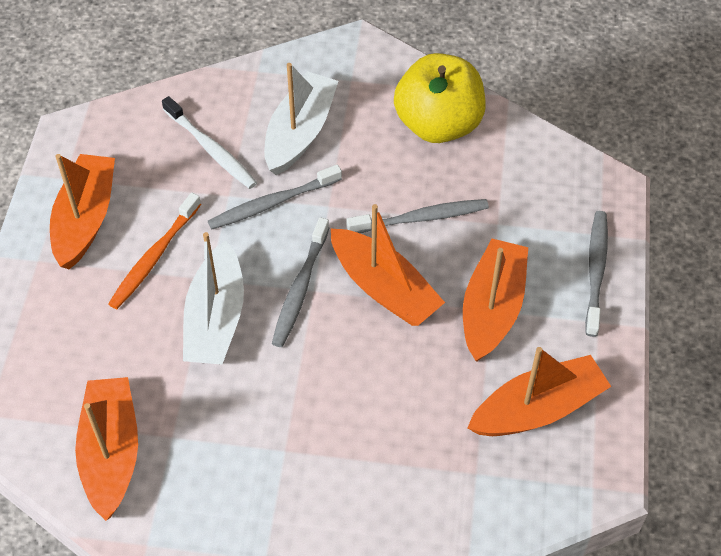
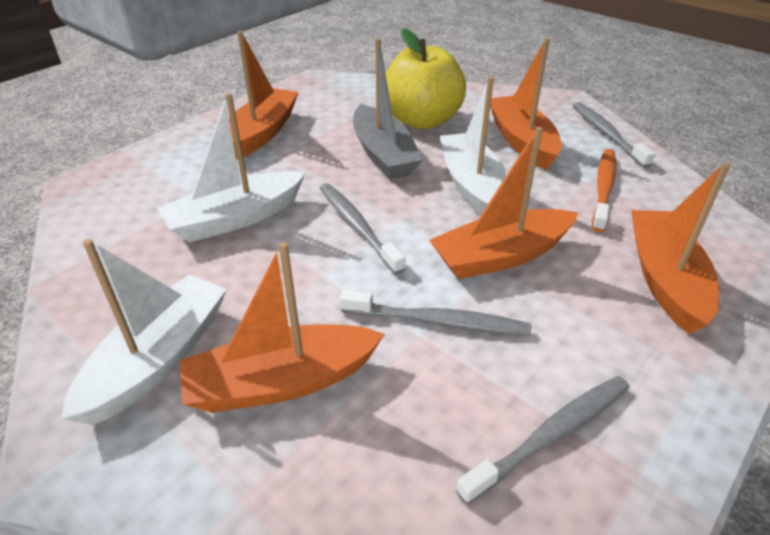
grey boat: 0 -> 1
white boat: 2 -> 3
white toothbrush: 1 -> 0

